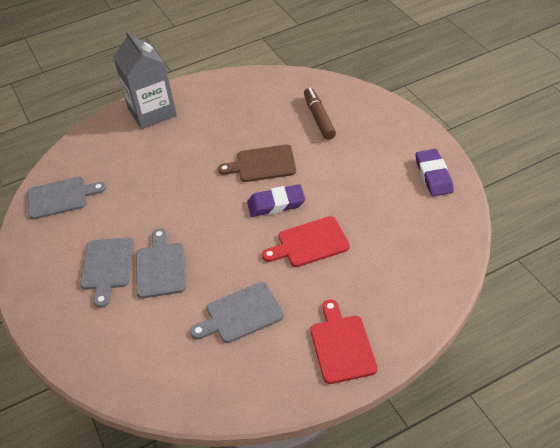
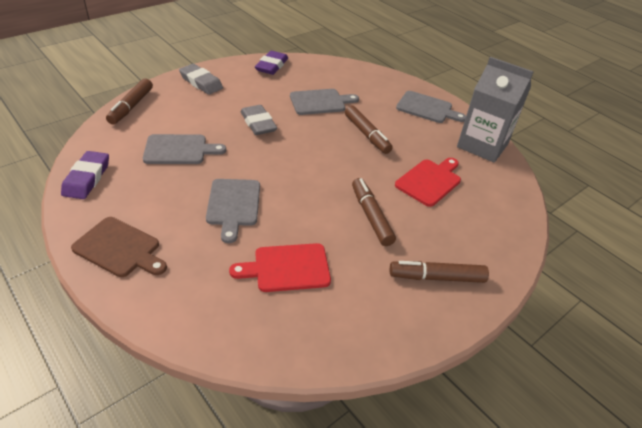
brown marker: 1 -> 4
grey eraser: 0 -> 2

